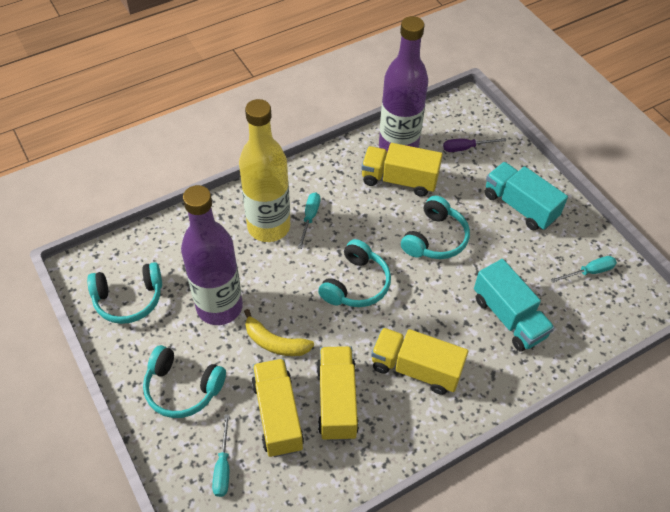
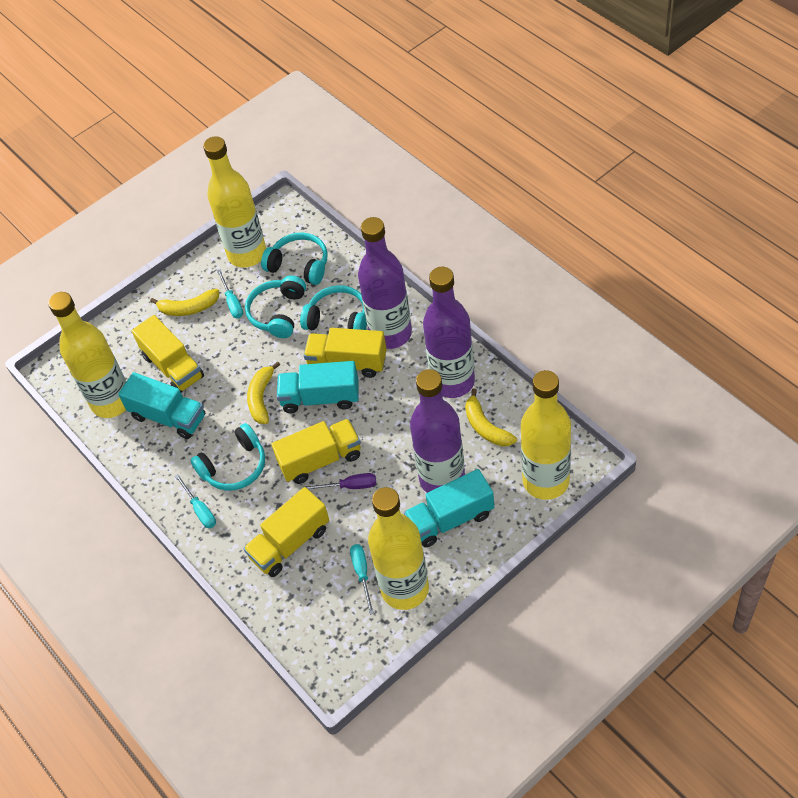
purple bottle: 2 -> 3
turquoise truck: 2 -> 3
yellow banana: 1 -> 3
yellow bottle: 1 -> 4

